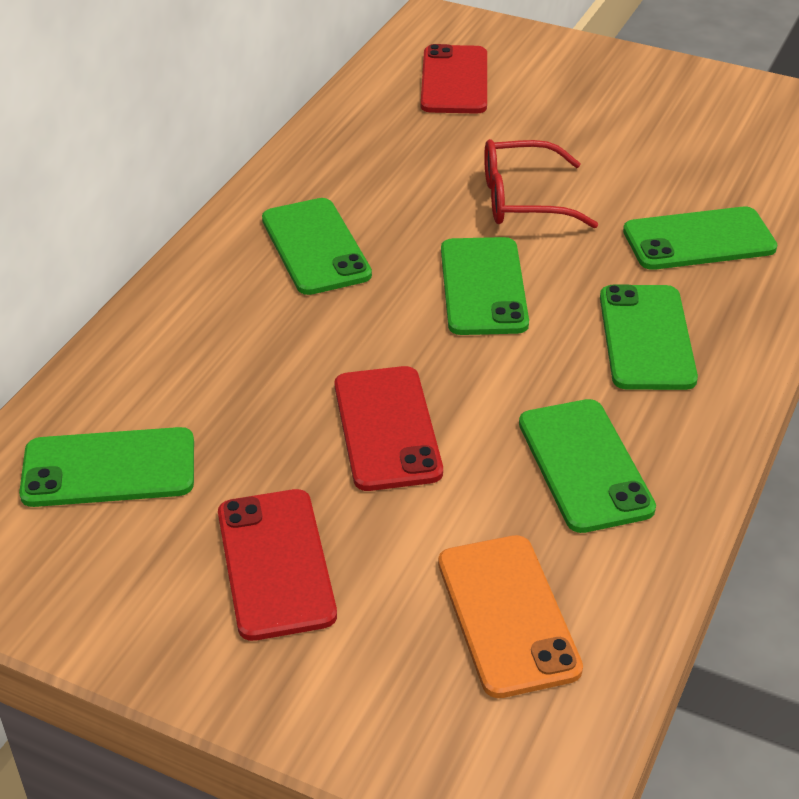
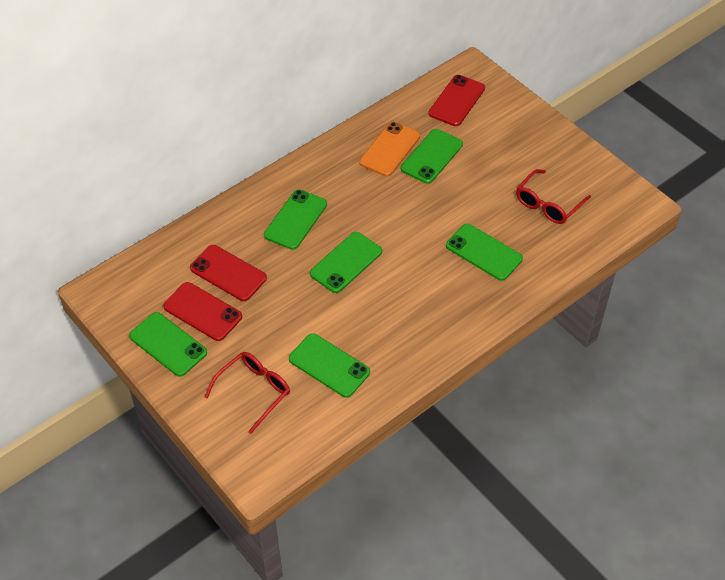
red glasses: 1 -> 2

